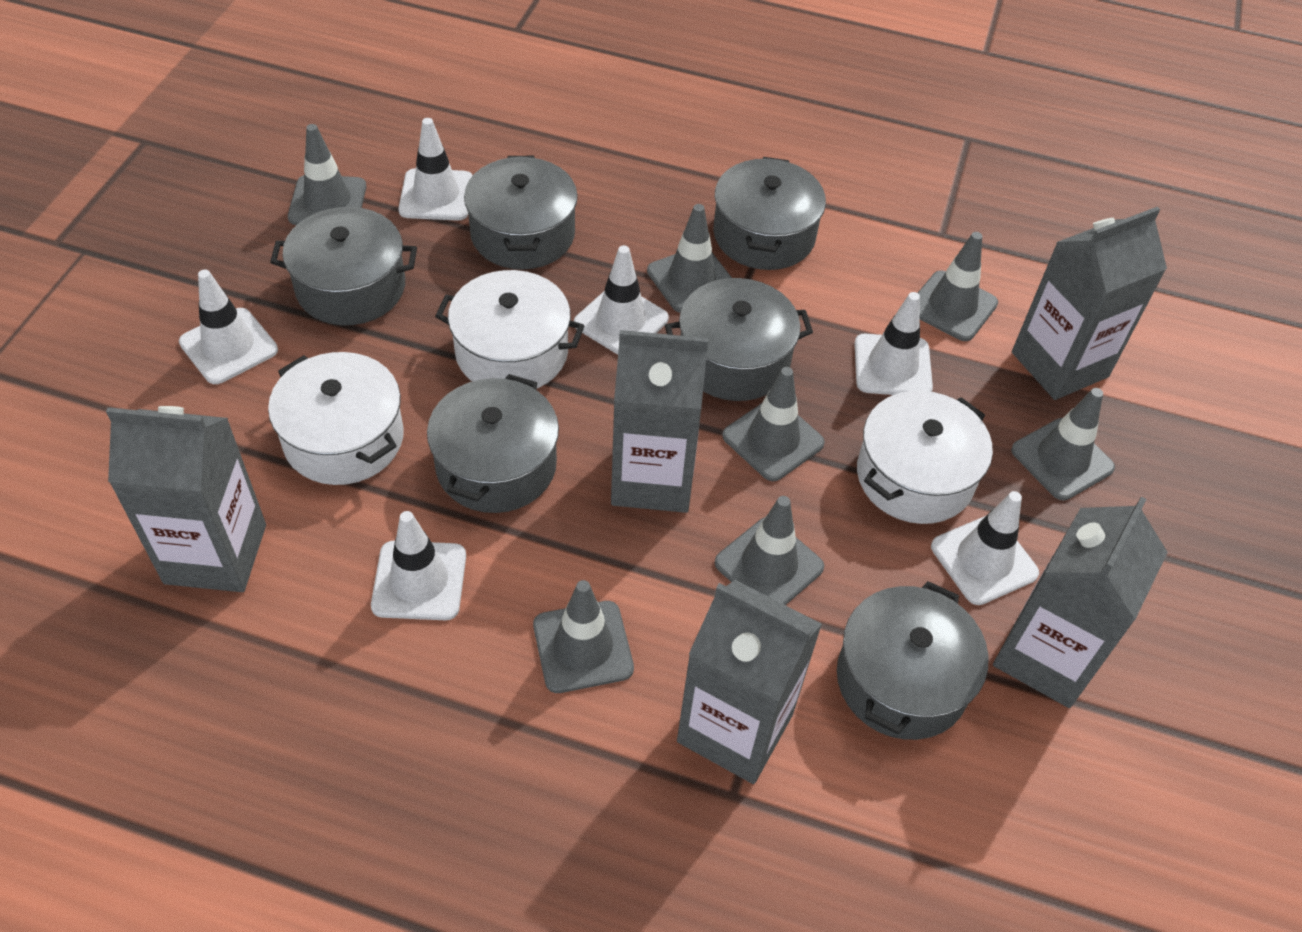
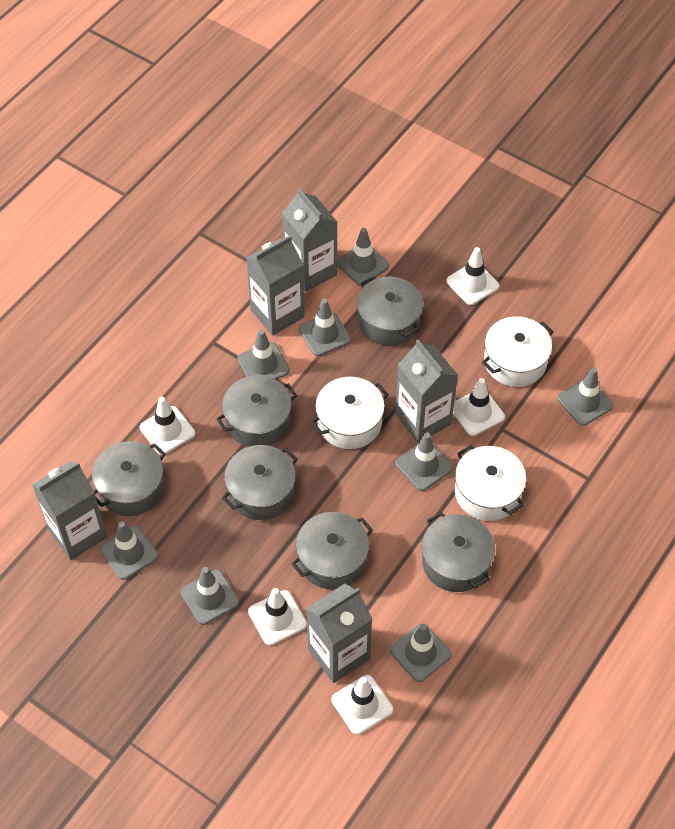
grey traffic cone: 7 -> 8
white traffic cone: 6 -> 5

